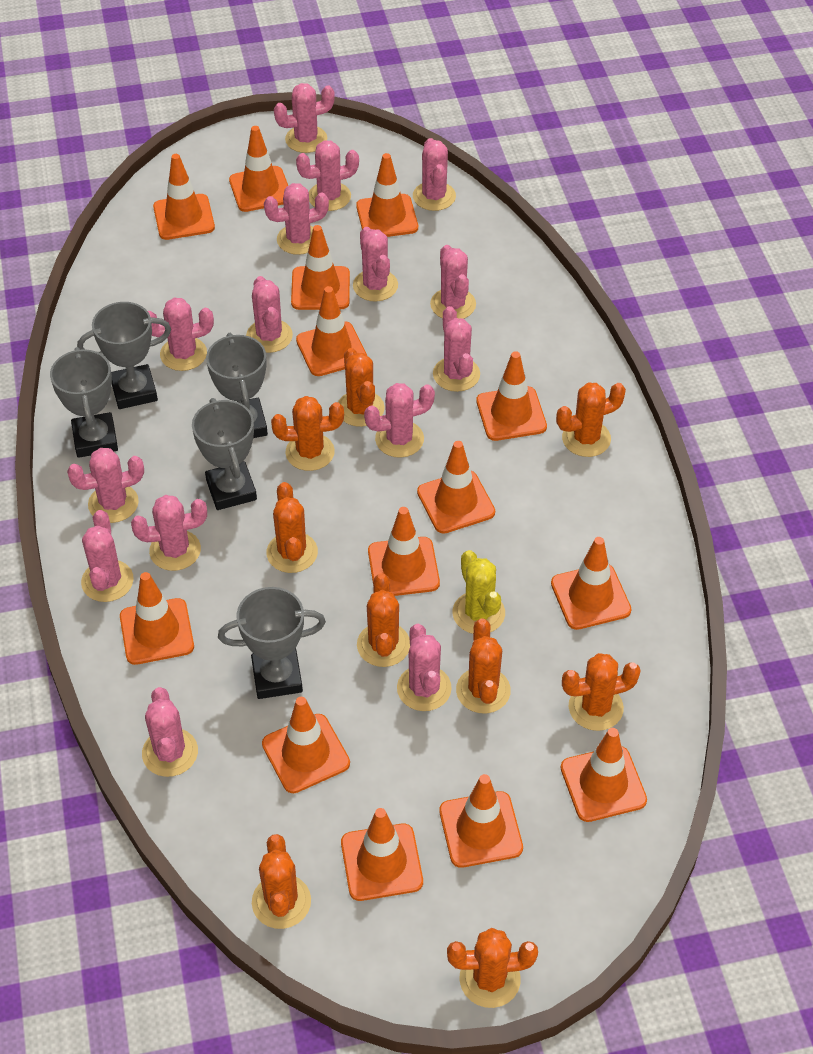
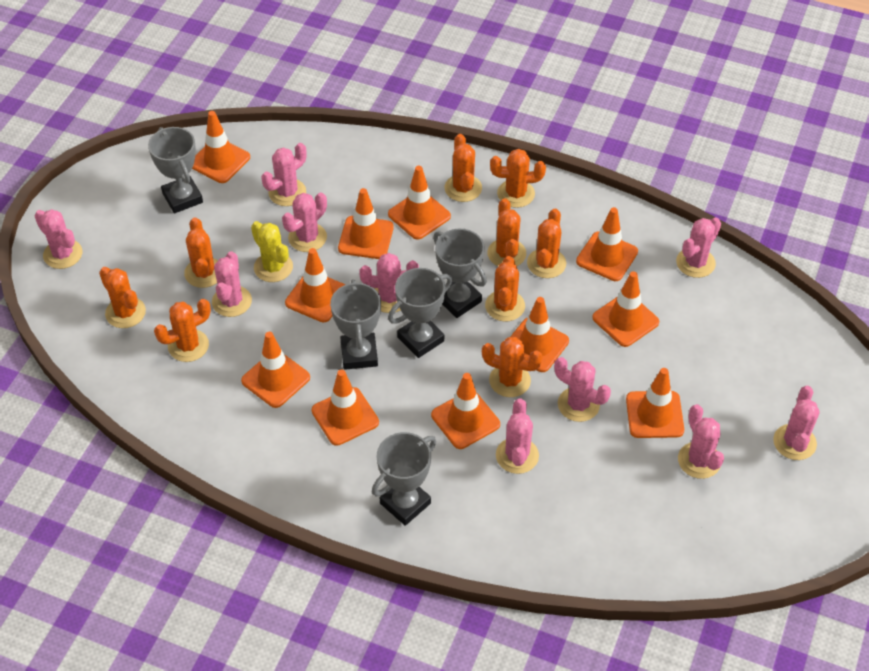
orange traffic cone: 14 -> 11
pink cactus: 15 -> 10

